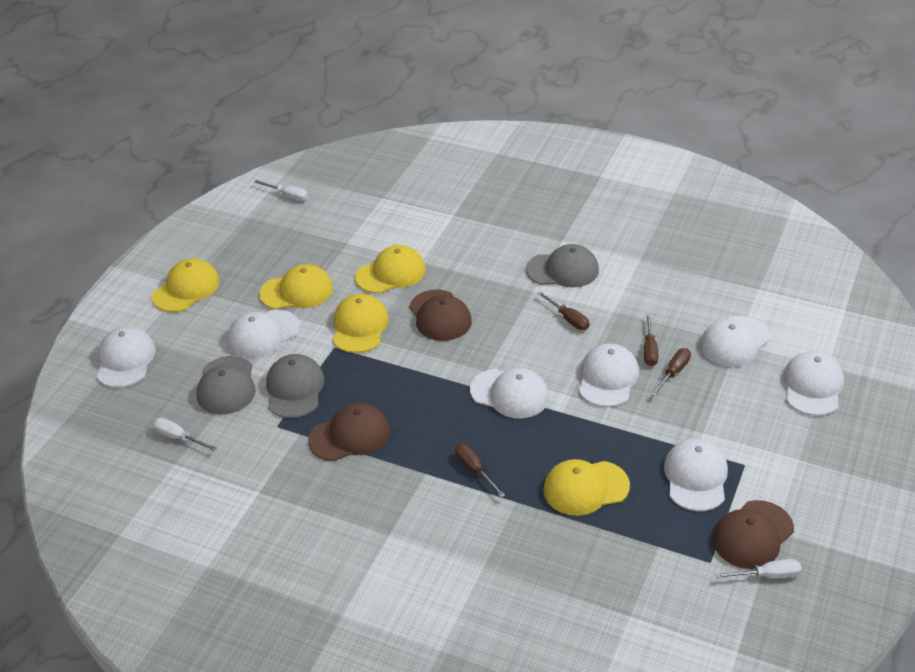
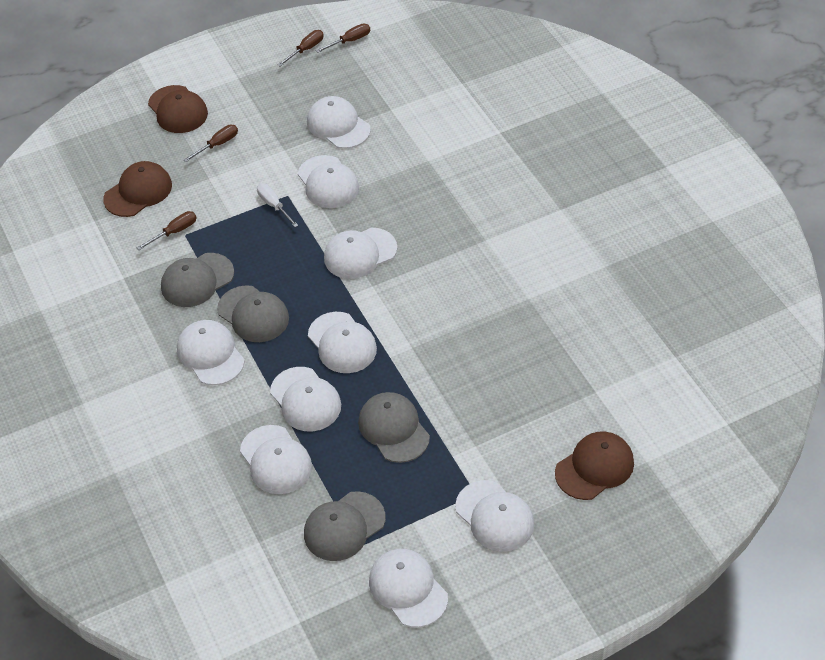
grey cap: 3 -> 4
white cap: 7 -> 9
white screwdriver: 3 -> 1
yellow cap: 5 -> 0

